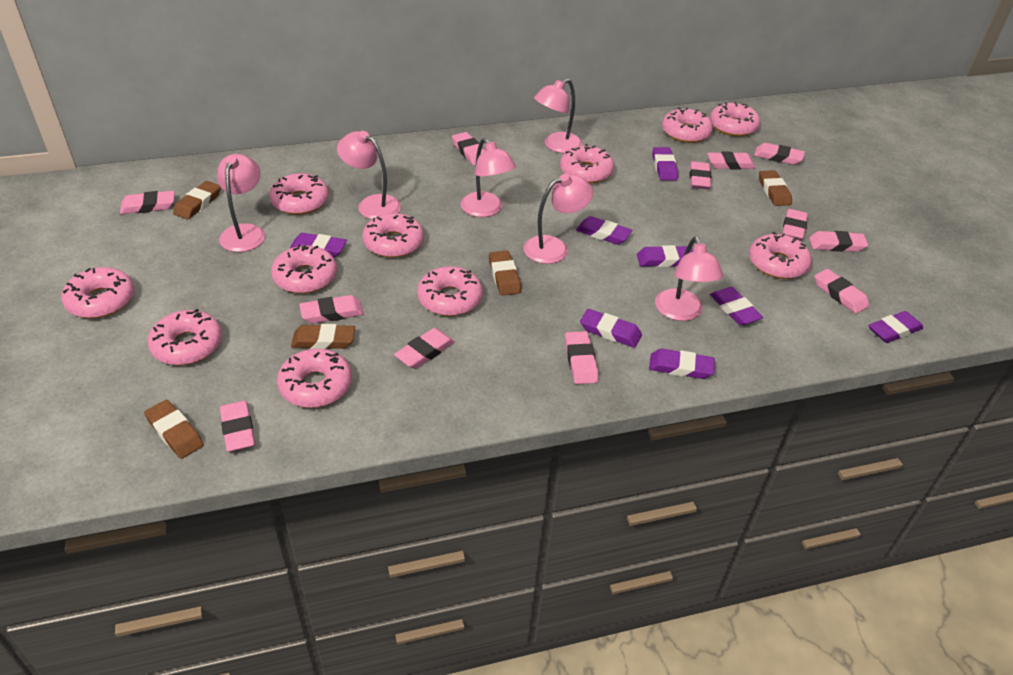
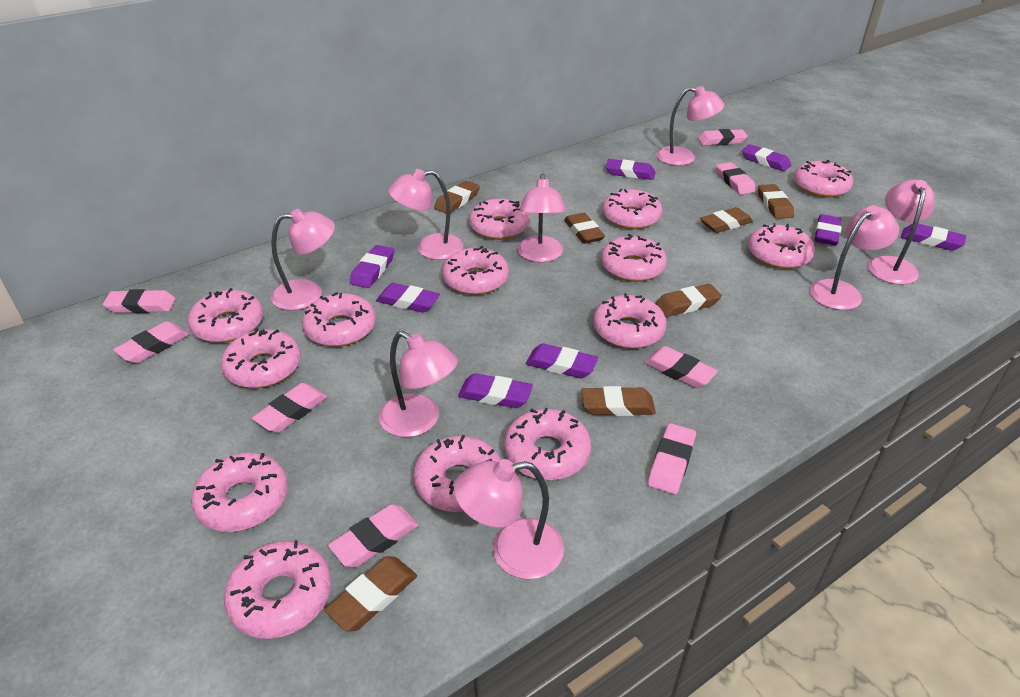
brown eraser: 5 -> 7
pink donut: 11 -> 14
pink eraser: 12 -> 8
pink lamp: 6 -> 8

